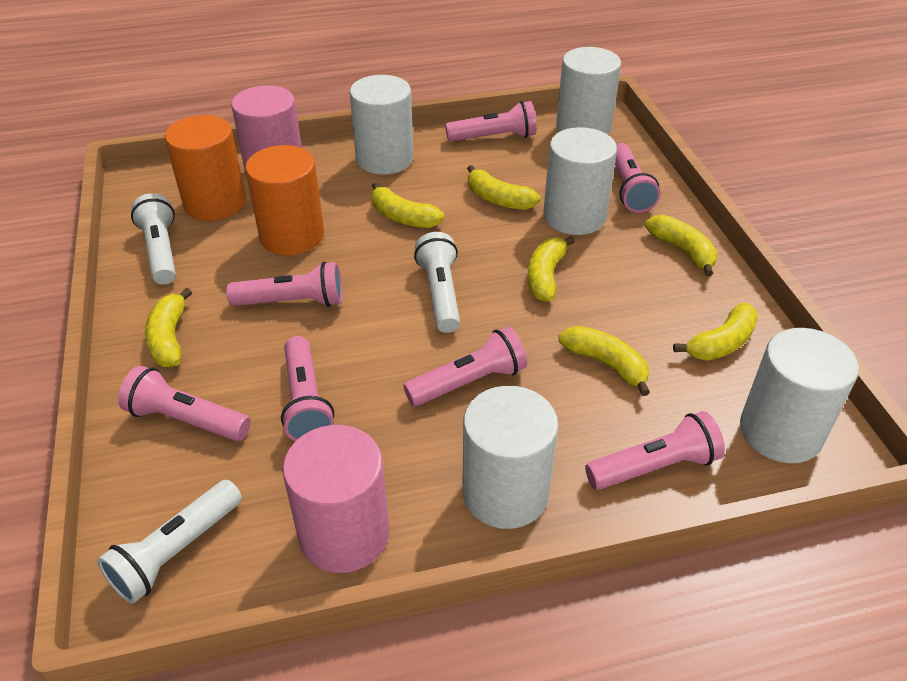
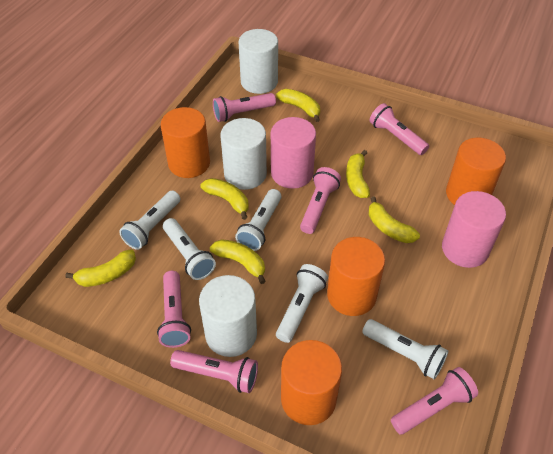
orange cylinder: 2 -> 4
pink flashlight: 7 -> 6
white cylinder: 5 -> 3
white flashlight: 3 -> 5
yellow banana: 7 -> 6

